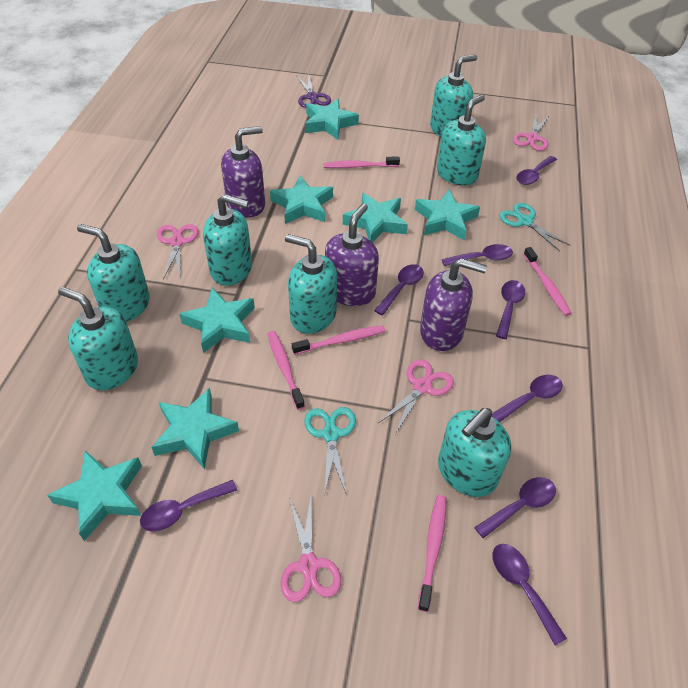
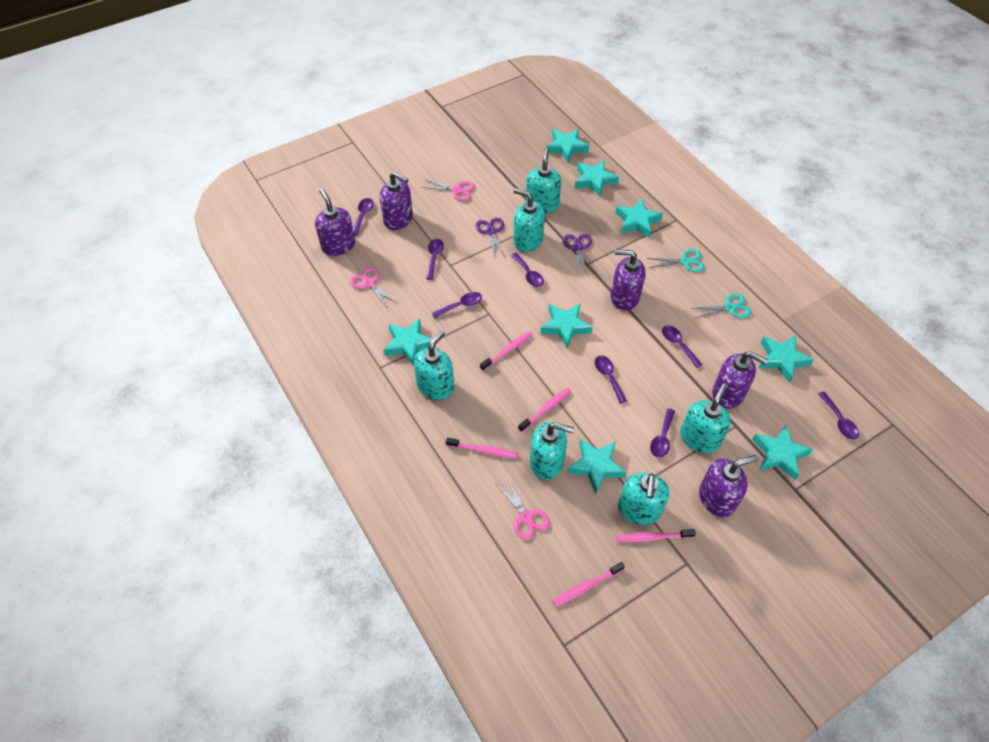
pink scissors: 4 -> 3
purple scissors: 1 -> 2
purple soap dispenser: 3 -> 5
turquoise soap dispenser: 7 -> 6
turquoise star: 7 -> 8

